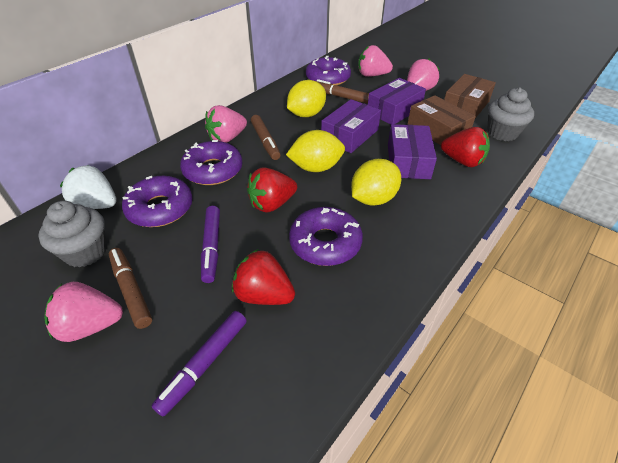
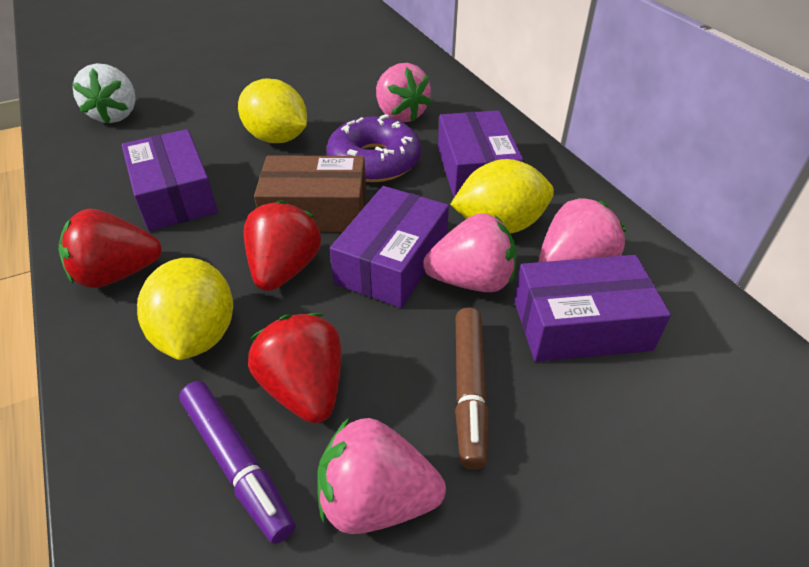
brown box: 2 -> 1
brown marker: 3 -> 1
grey cupcake: 2 -> 0
purple box: 3 -> 4
purple donut: 4 -> 1
purple marker: 2 -> 1

